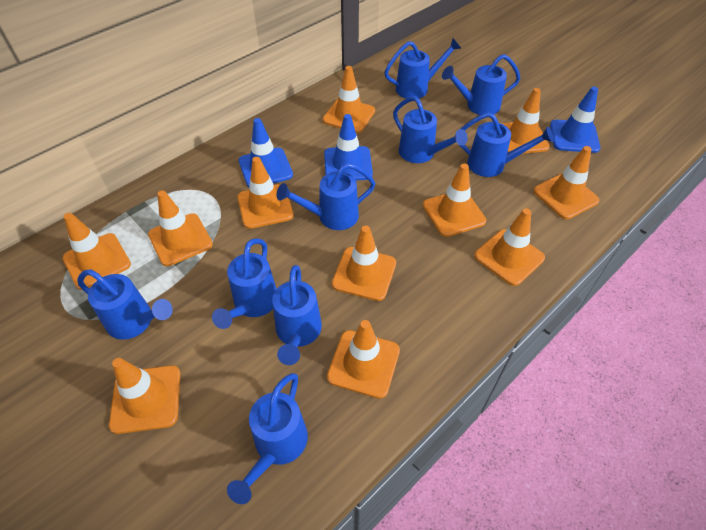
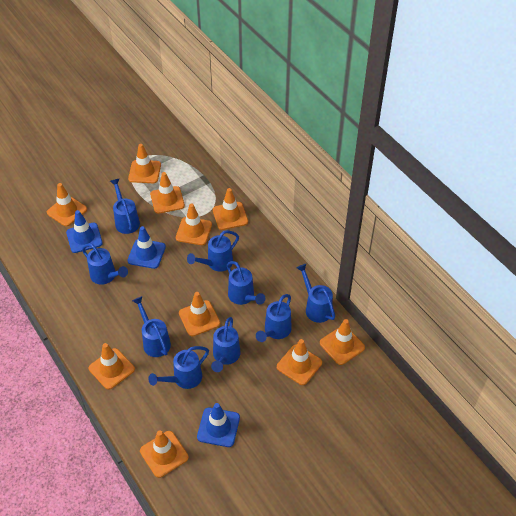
orange traffic cone: 11 -> 10

